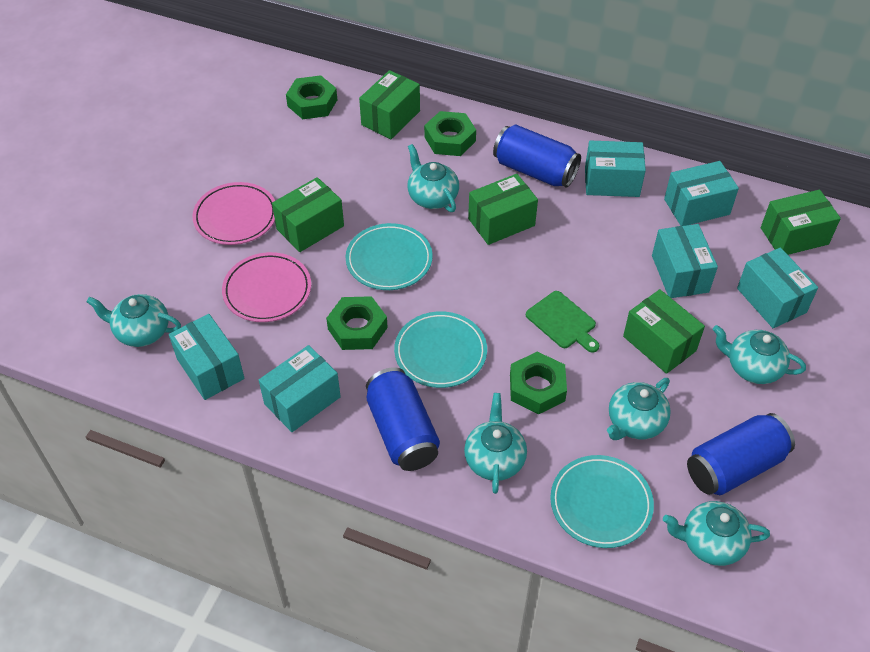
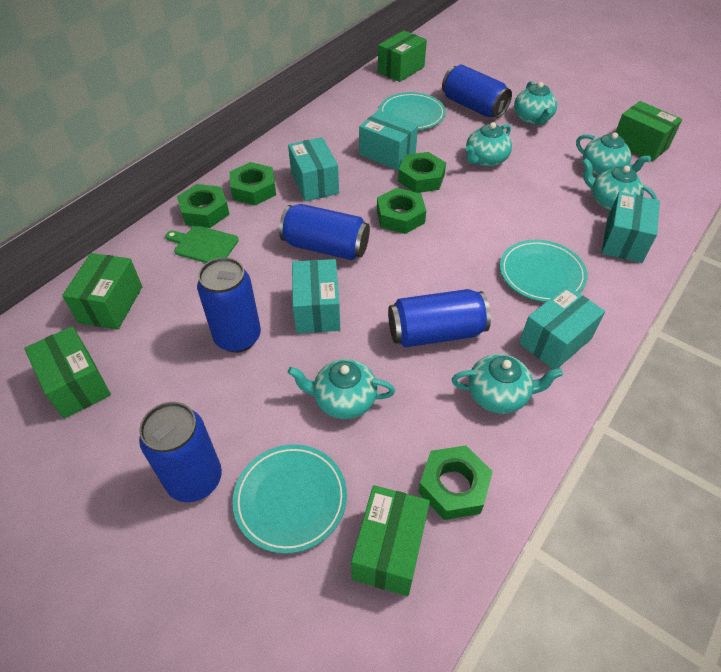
blue can: 3 -> 5
green nut: 4 -> 5
pink plate: 2 -> 0
turquoise box: 6 -> 5

